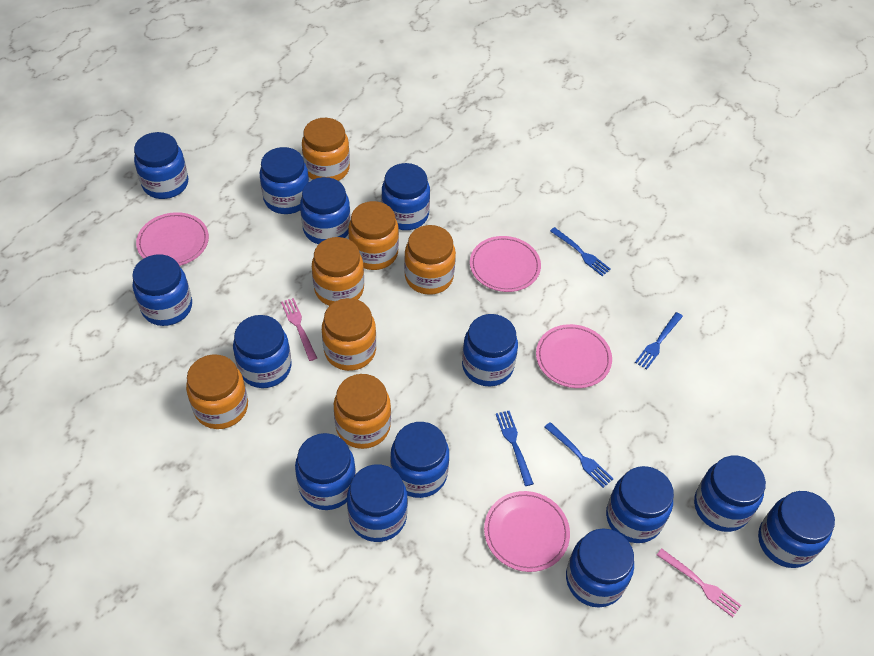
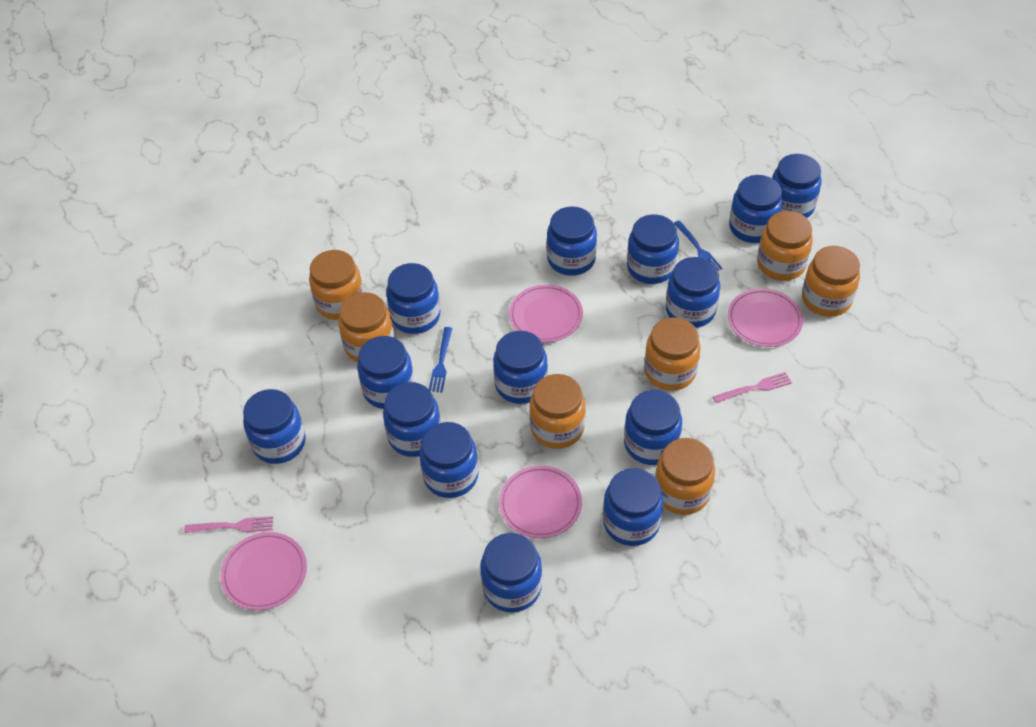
blue fork: 4 -> 2

